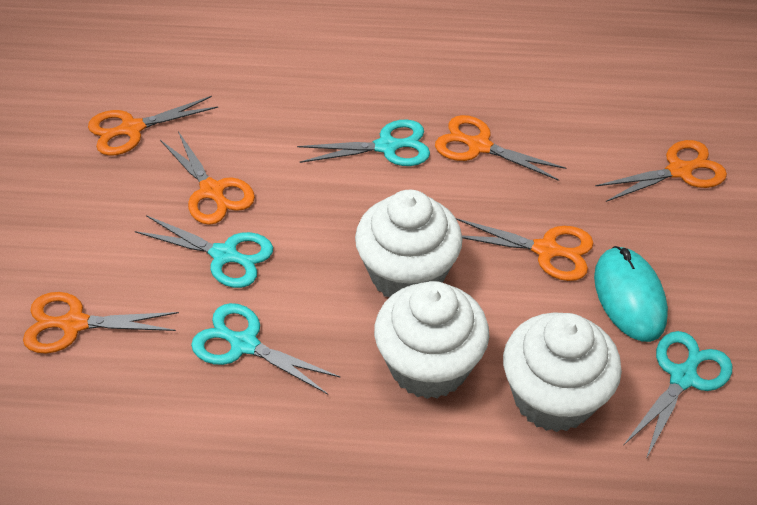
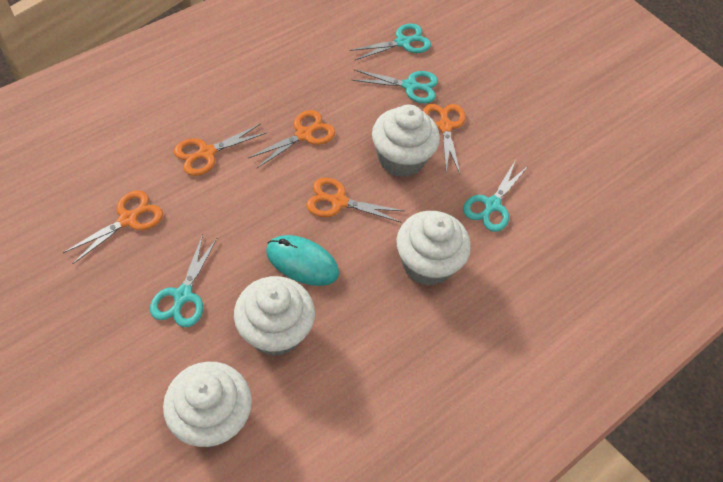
orange scissors: 6 -> 5
white cupcake: 3 -> 4

